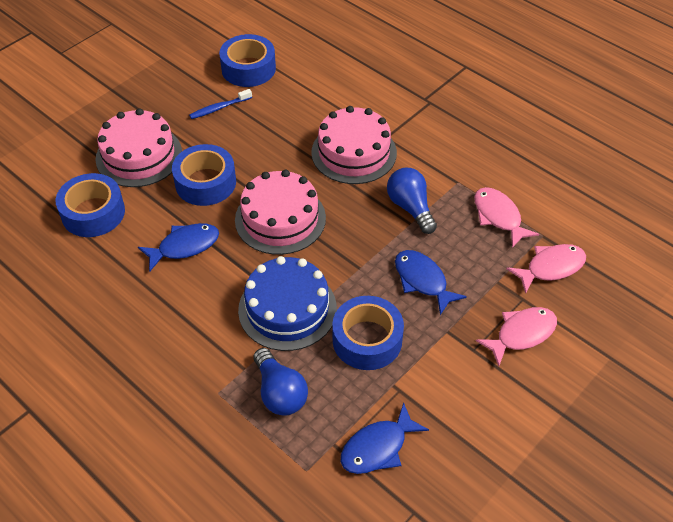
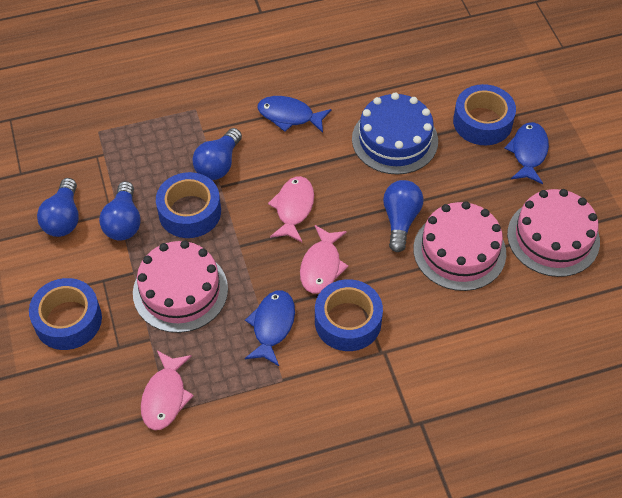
blue light bulb: 2 -> 4
blue toothbrush: 1 -> 0

